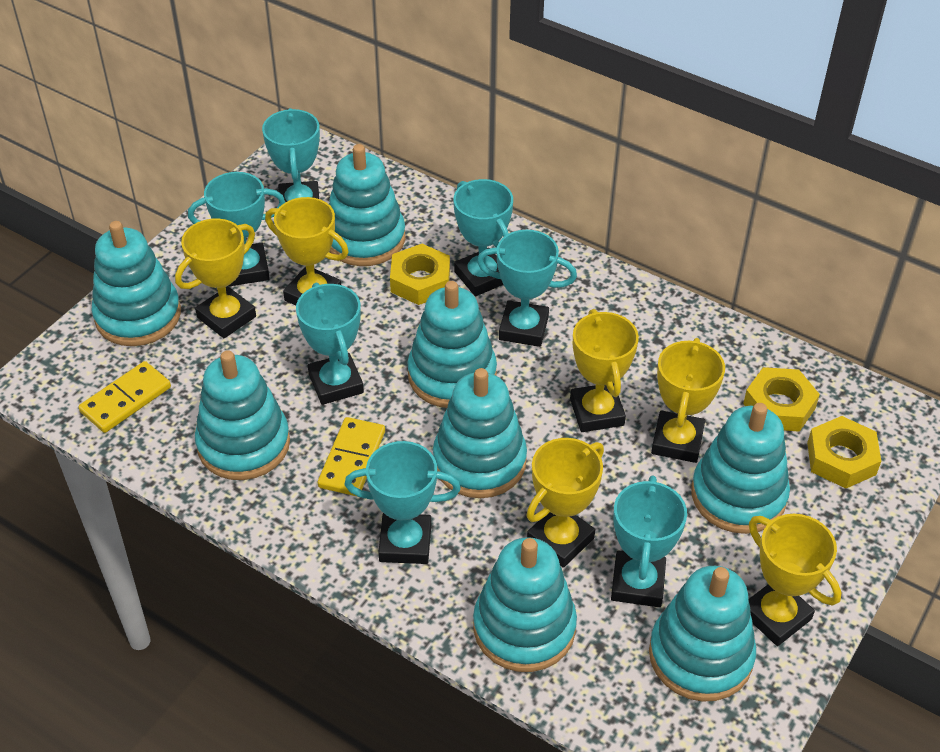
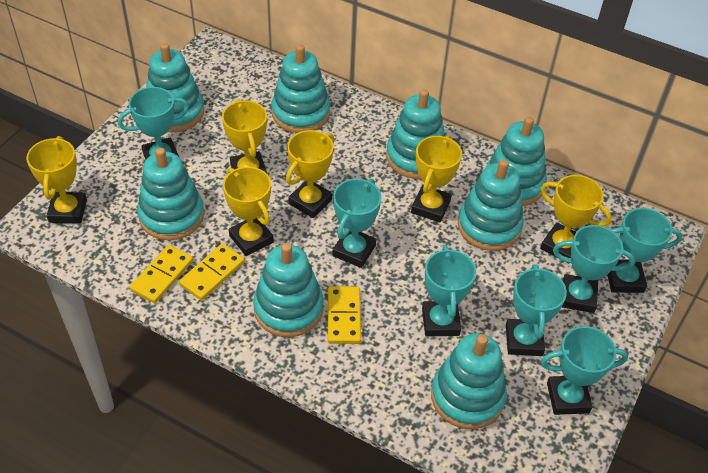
yellow domino: 2 -> 3
yellow nut: 3 -> 0

